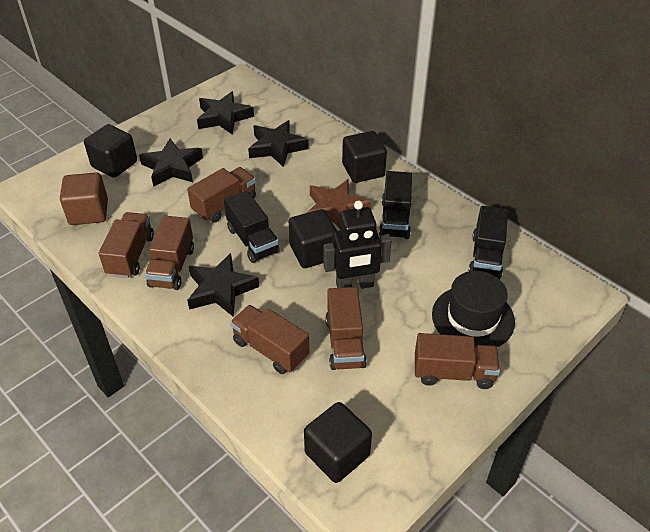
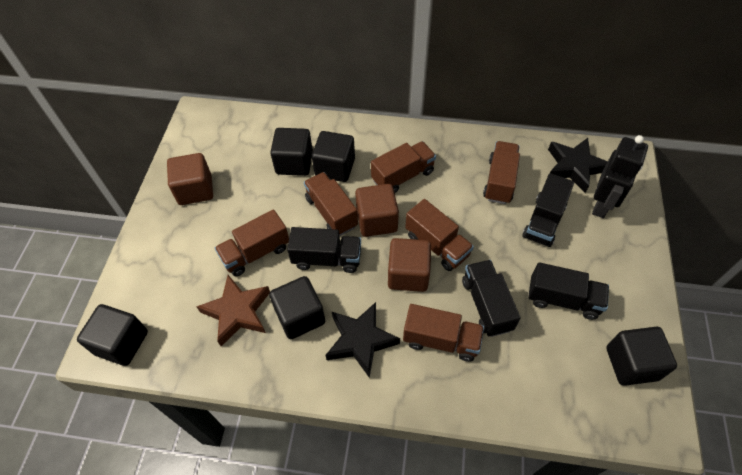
black cube: 4 -> 5
black hat: 1 -> 0
black star: 4 -> 2
black truck: 3 -> 4
brown cube: 1 -> 3

